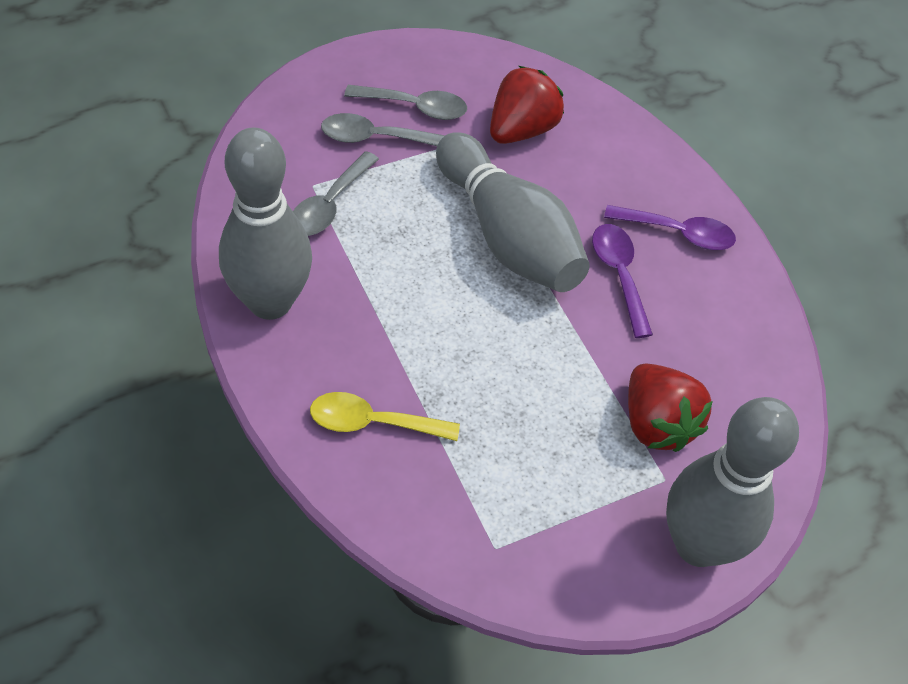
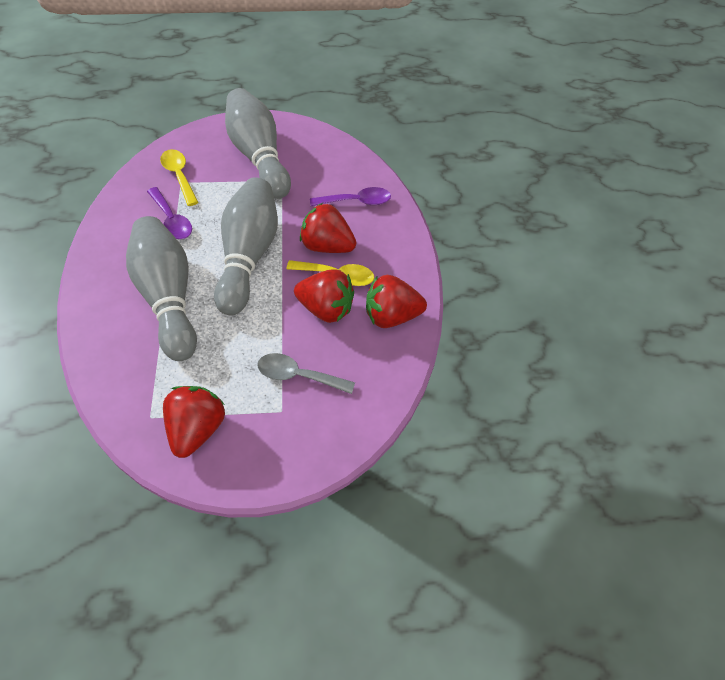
grey spoon: 3 -> 1
red strawberry: 2 -> 4
yellow spoon: 1 -> 2

